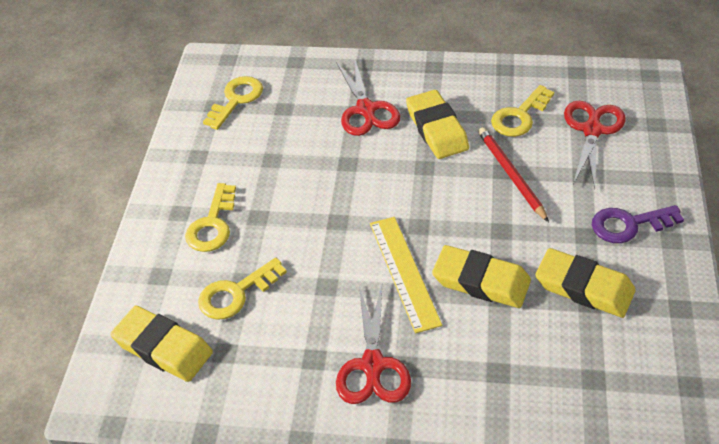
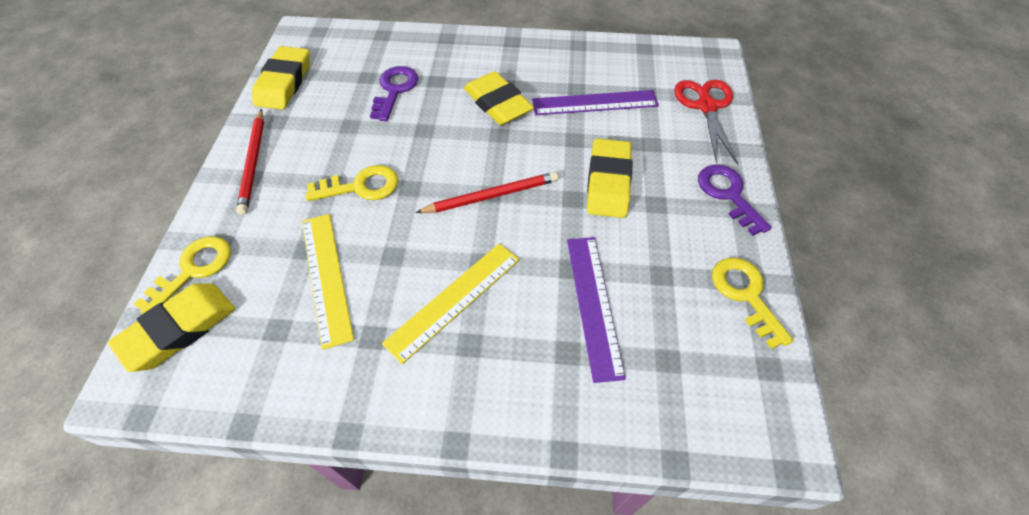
purple key: 1 -> 2
purple ruler: 0 -> 2
red pencil: 1 -> 2
red scissors: 3 -> 1
yellow key: 4 -> 3
yellow ruler: 1 -> 2

